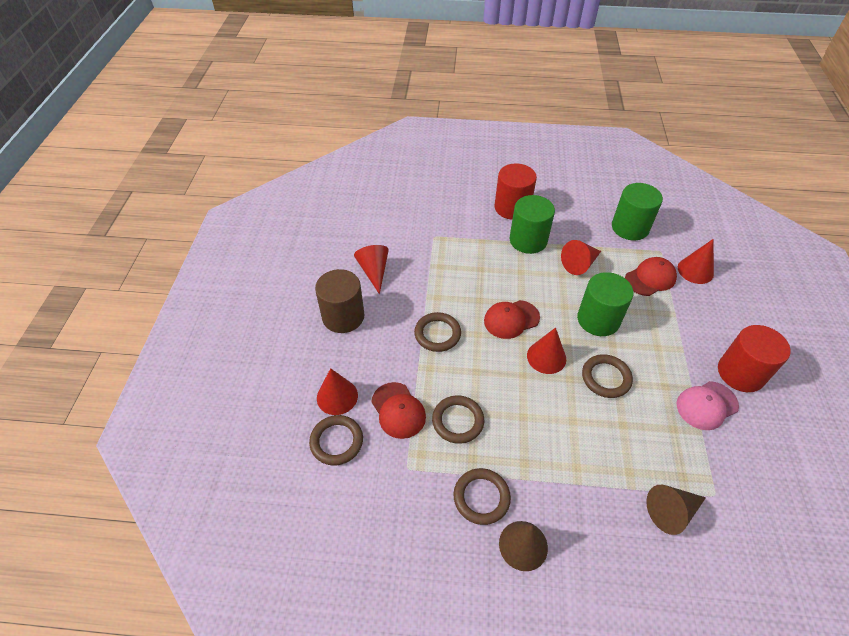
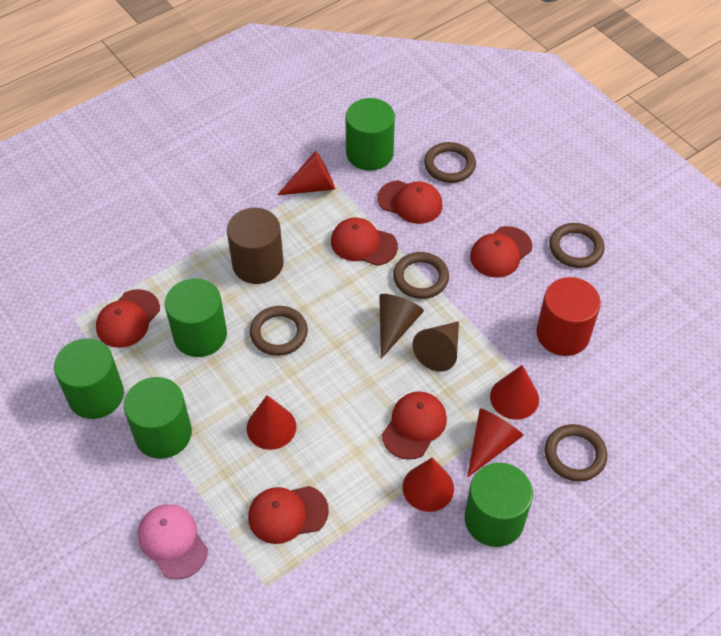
green cylinder: 3 -> 5
red cap: 3 -> 6
red cylinder: 2 -> 1

